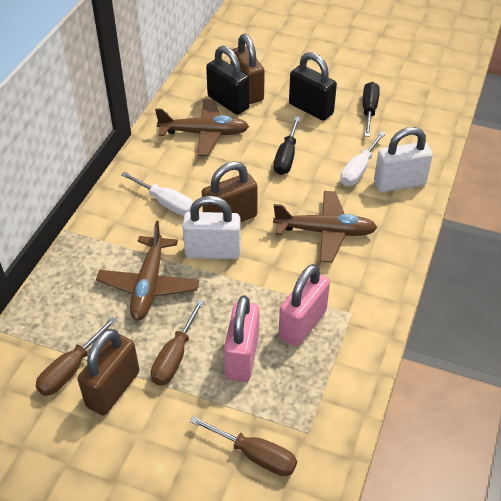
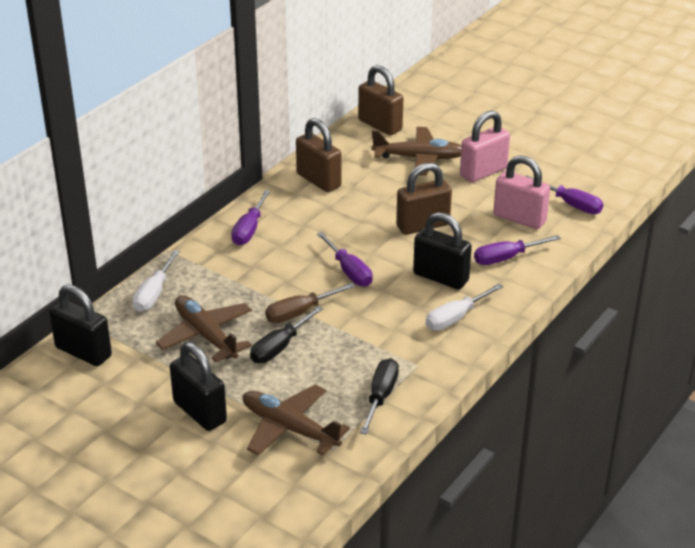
black padlock: 2 -> 3
brown screwdriver: 3 -> 1
purple screwdriver: 0 -> 4
white padlock: 2 -> 0

